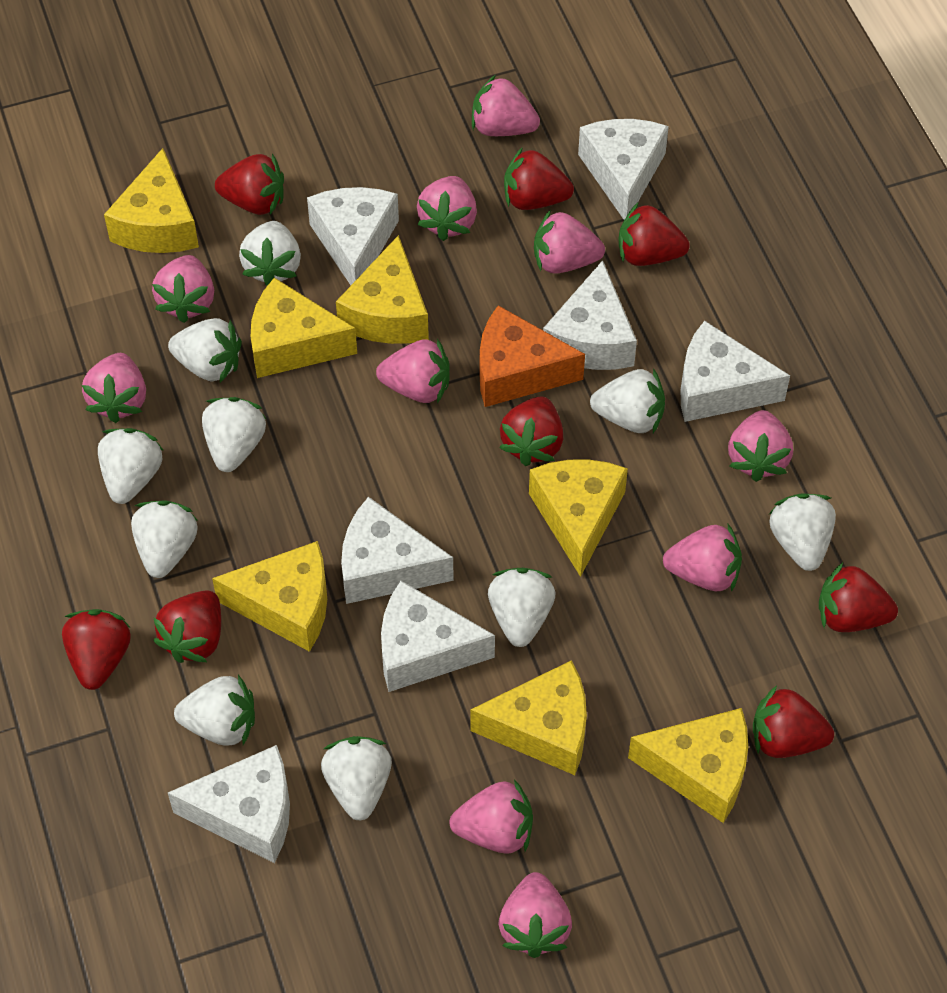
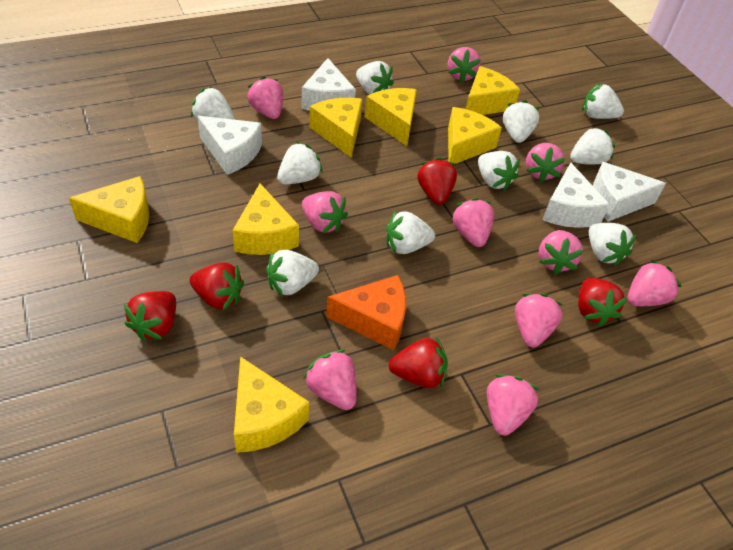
red strawberry: 8 -> 5
white cheese: 7 -> 4

